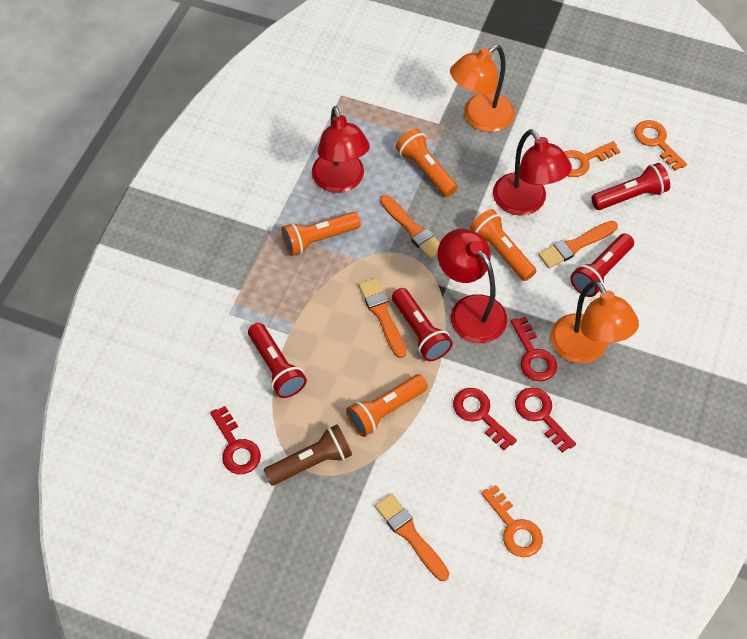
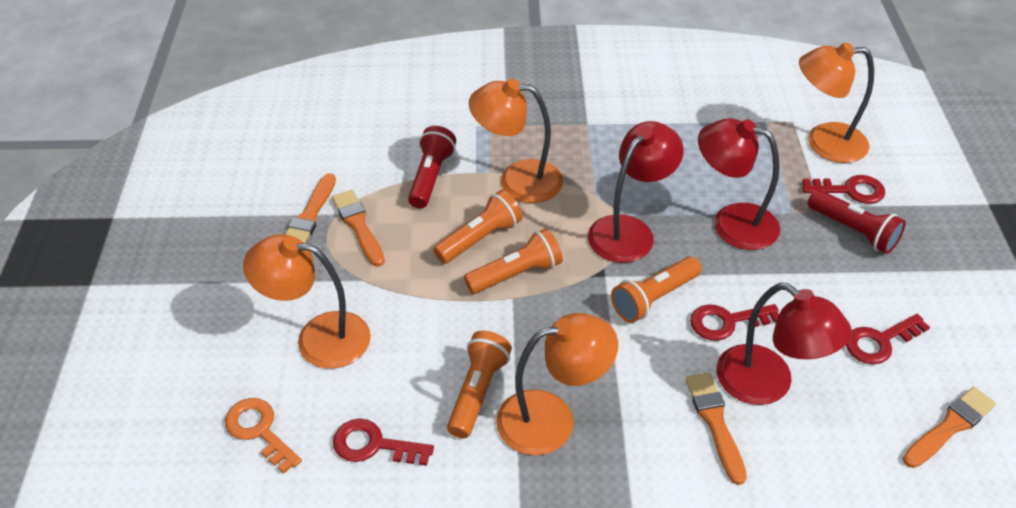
brown flashlight: 1 -> 0
orange key: 3 -> 1
orange lamp: 2 -> 4
red flashlight: 4 -> 2

